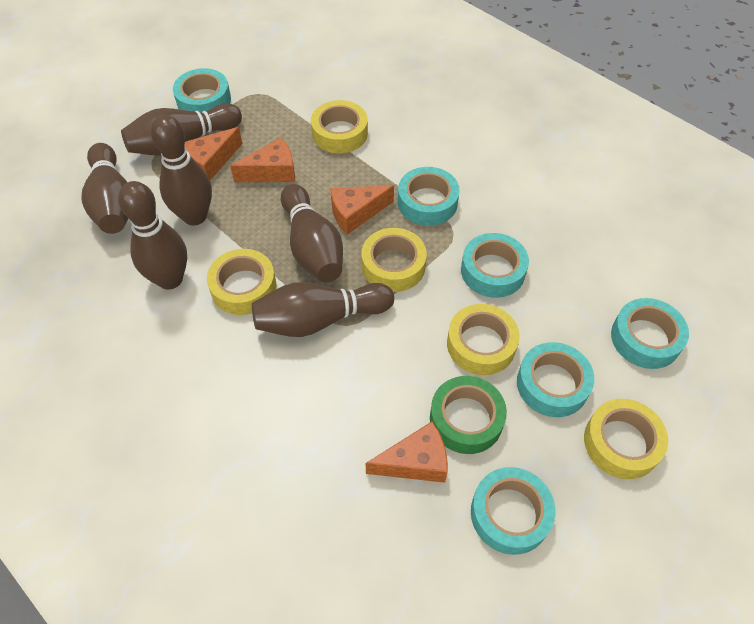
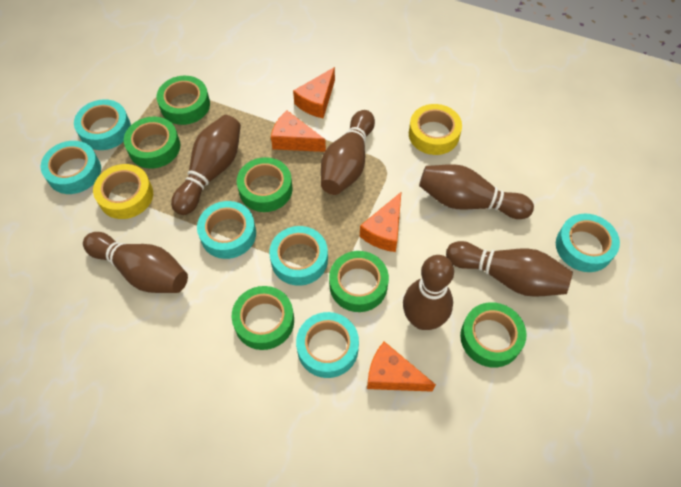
green tape: 1 -> 6
yellow tape: 5 -> 2

